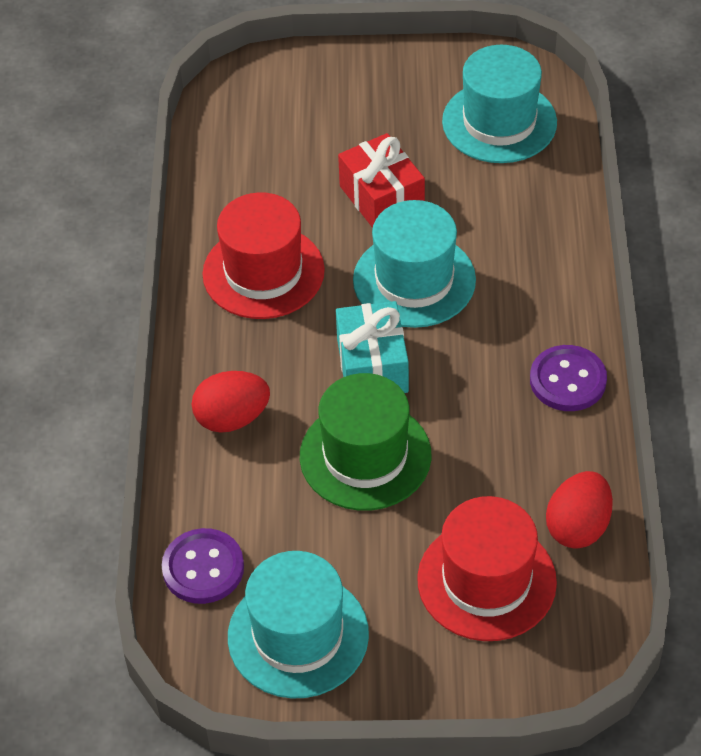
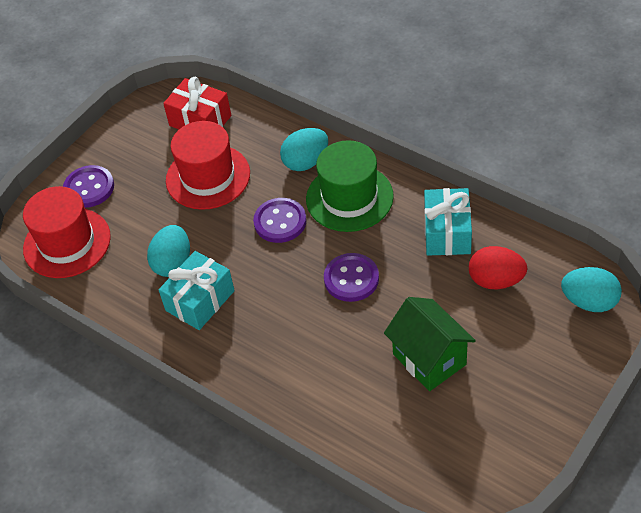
green house: 0 -> 1
purple button: 2 -> 3
red egg: 2 -> 1
turquoise egg: 0 -> 3
turquoise gift: 1 -> 2
turquoise hat: 3 -> 0

